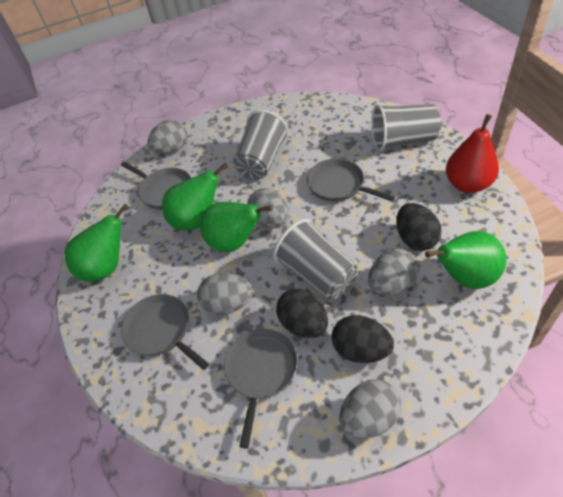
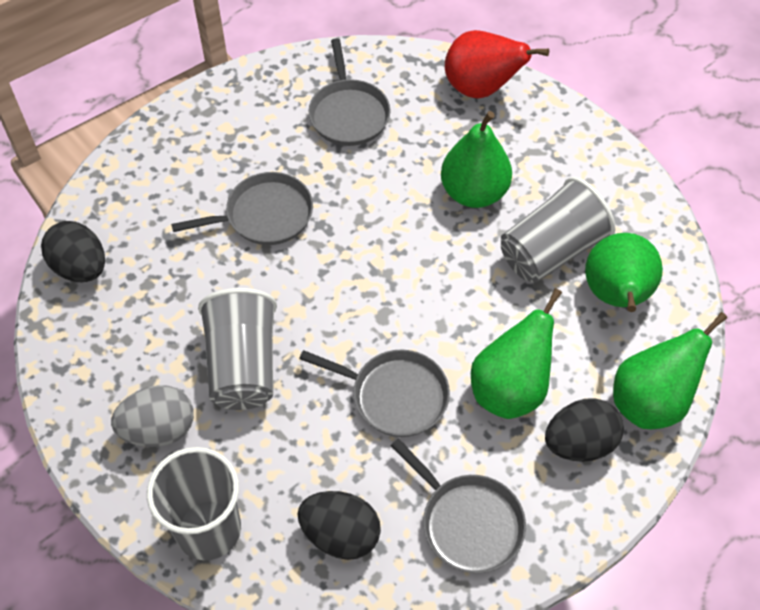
grey egg: 5 -> 1

